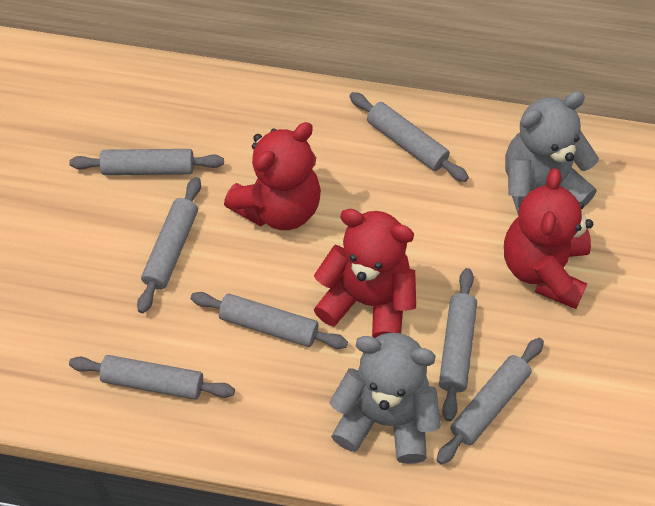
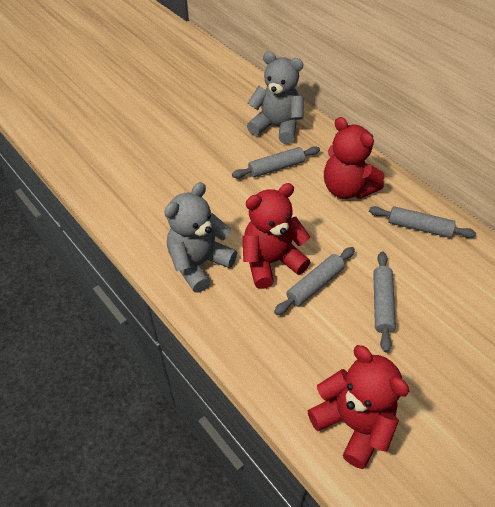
grey rolling pin: 7 -> 4

